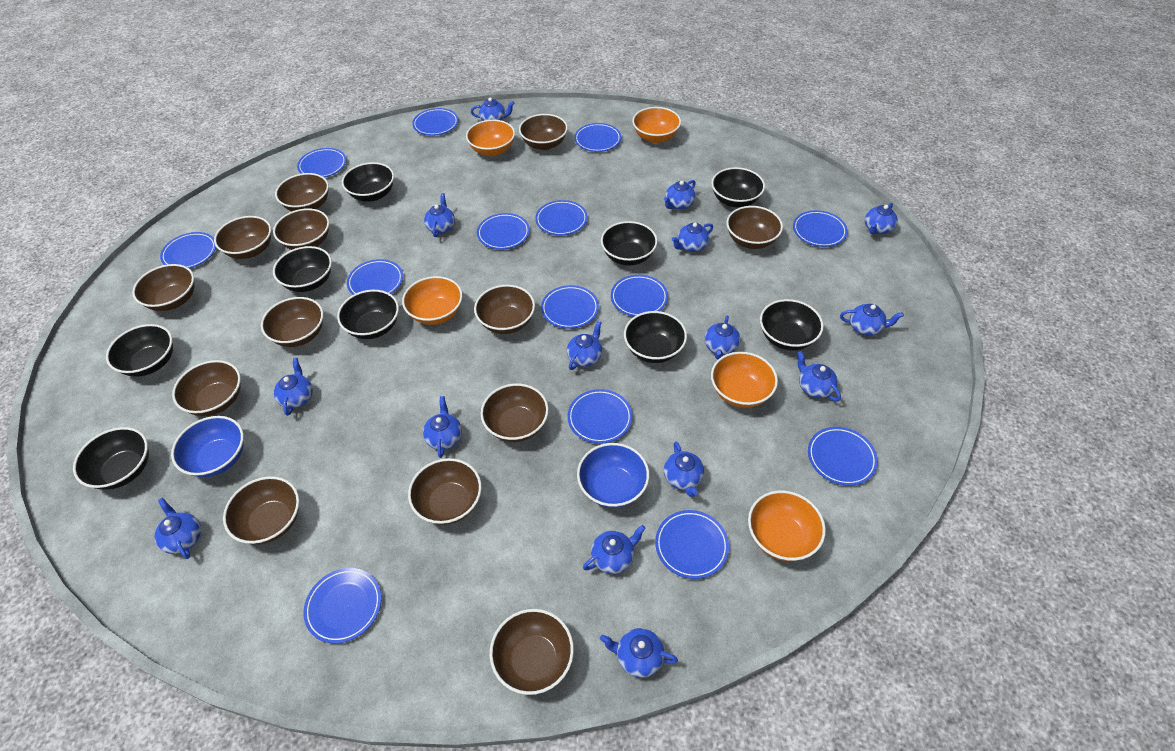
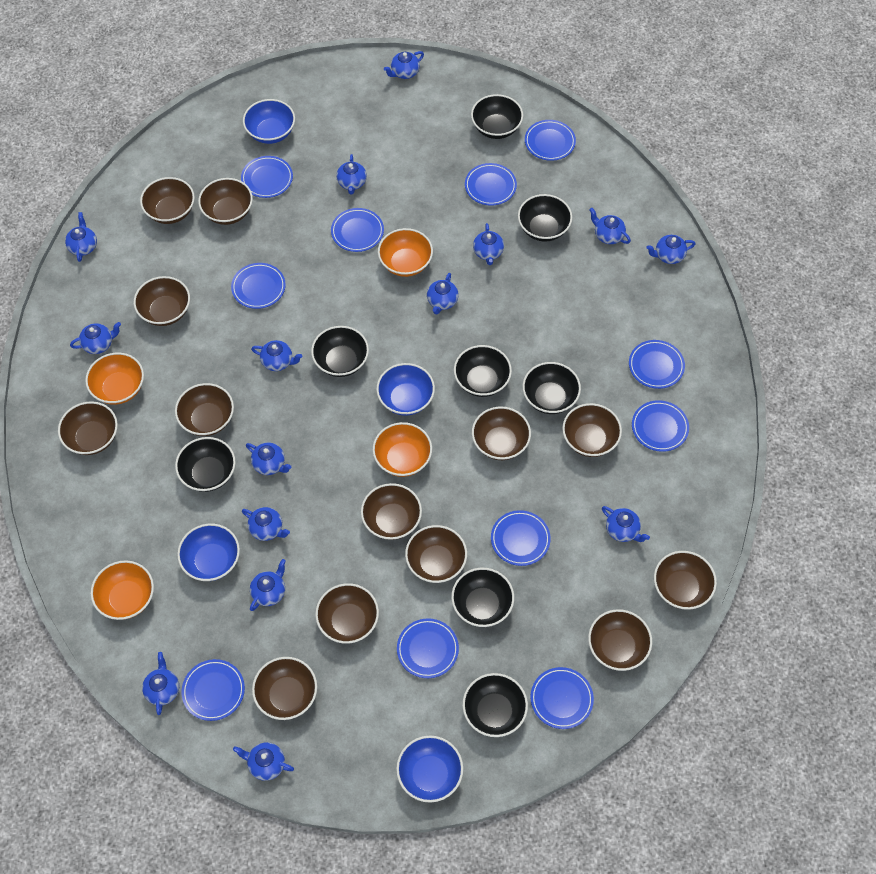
black bowl: 9 -> 8
blue bowl: 2 -> 4
blue plate: 14 -> 11
orange bowl: 5 -> 4

